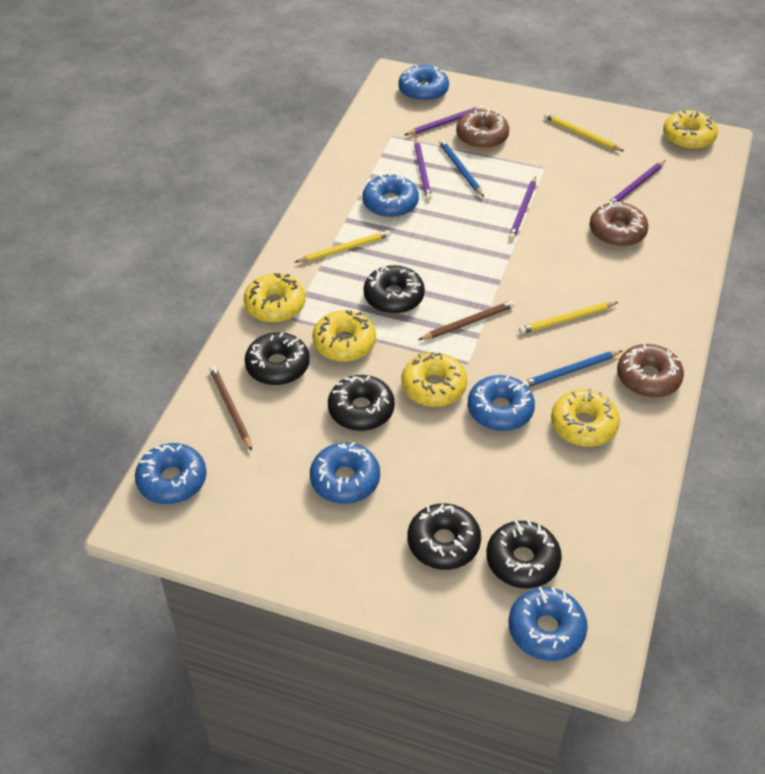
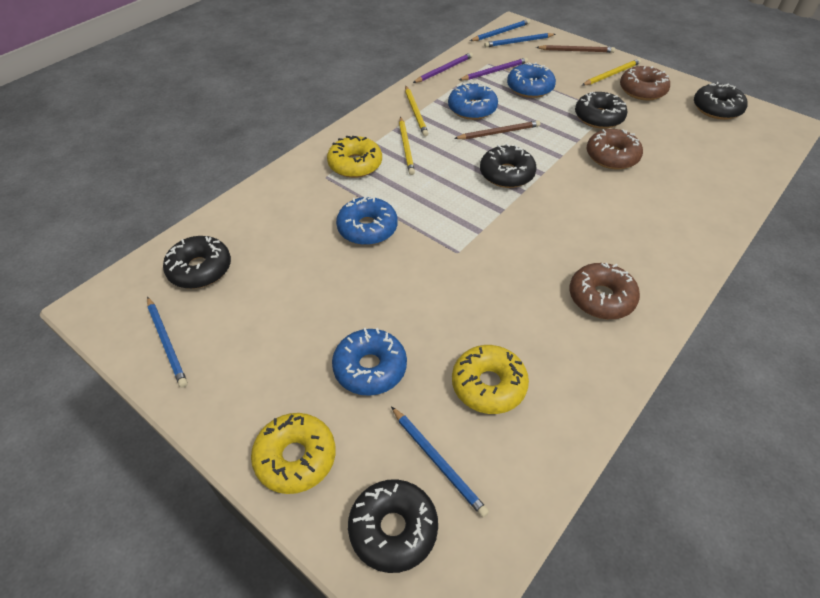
blue donut: 6 -> 4
blue pencil: 2 -> 4
purple pencil: 4 -> 2
yellow donut: 5 -> 3

